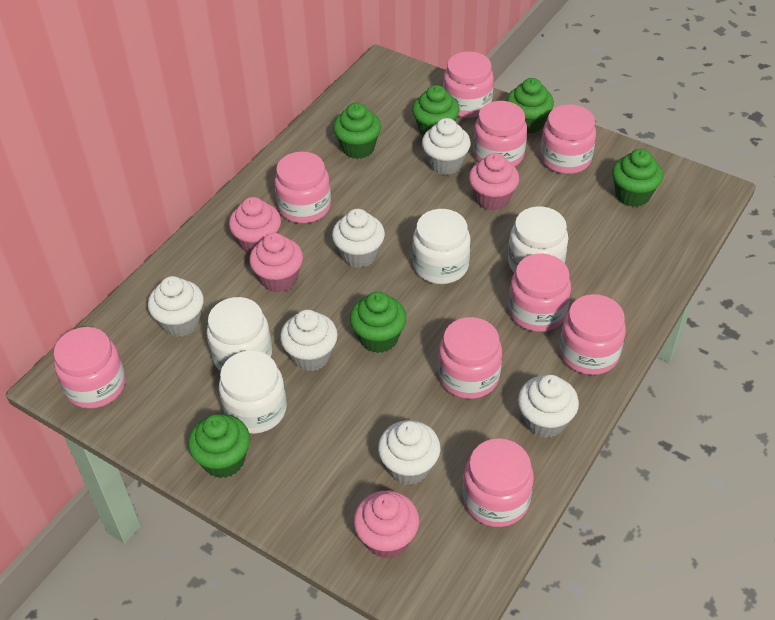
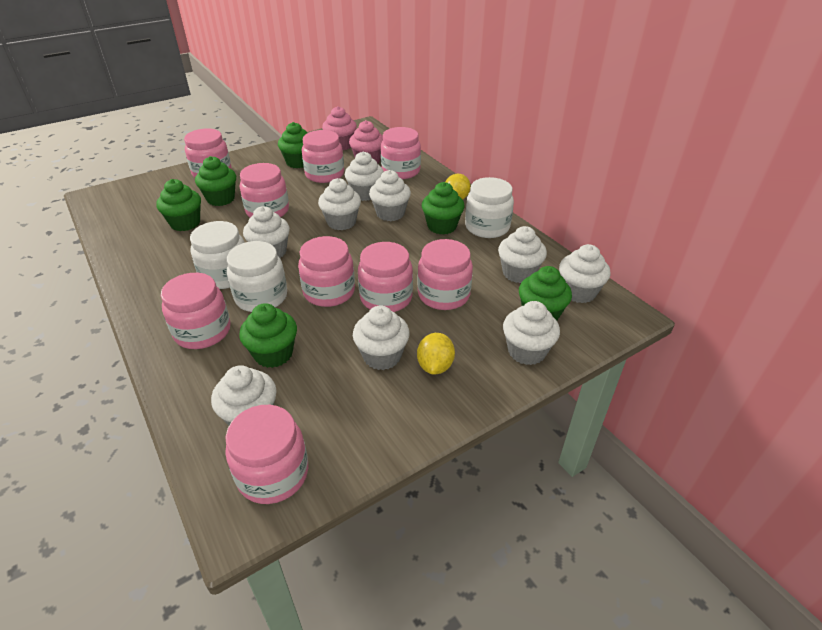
pink cupcake: 4 -> 2
white cupcake: 6 -> 9
white jar: 4 -> 3
yellow lemon: 0 -> 2

